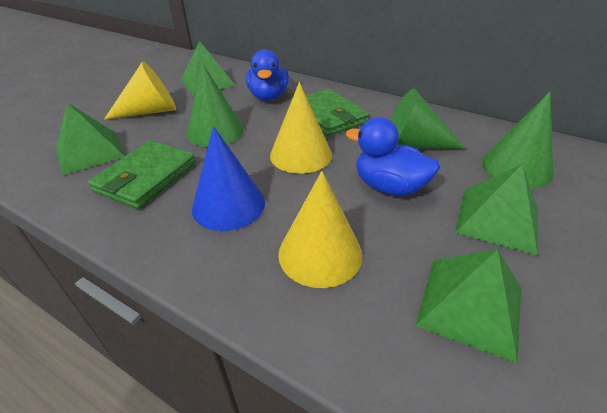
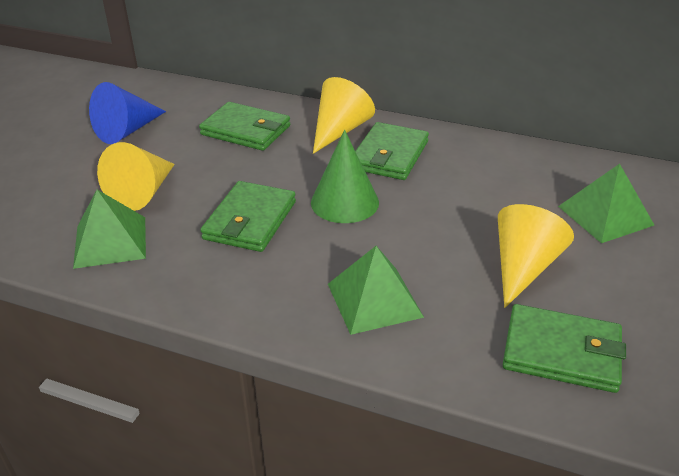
blue duck: 2 -> 0
green cone: 3 -> 1
green pyramid: 4 -> 3
green wallet: 2 -> 4

